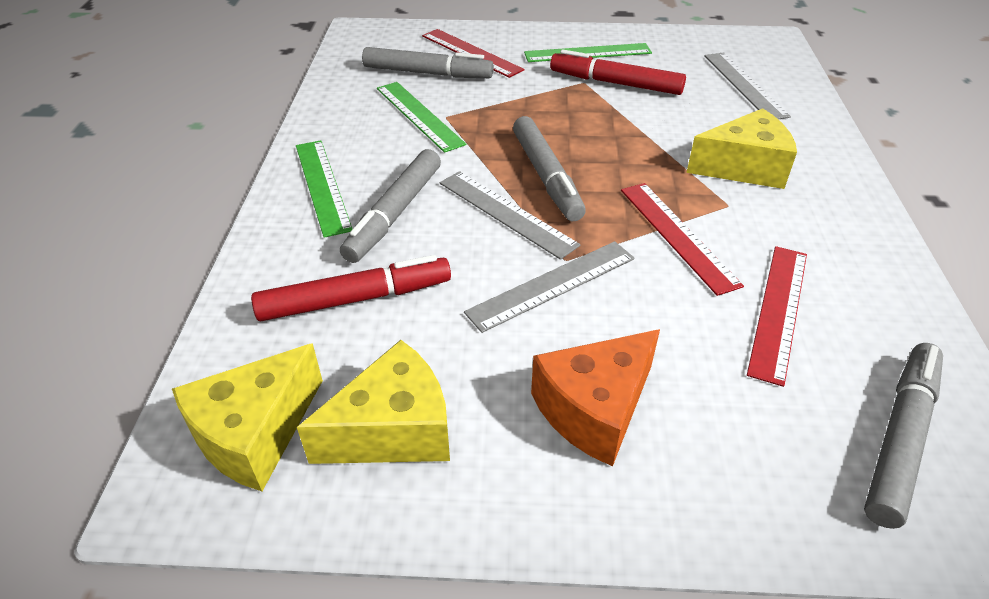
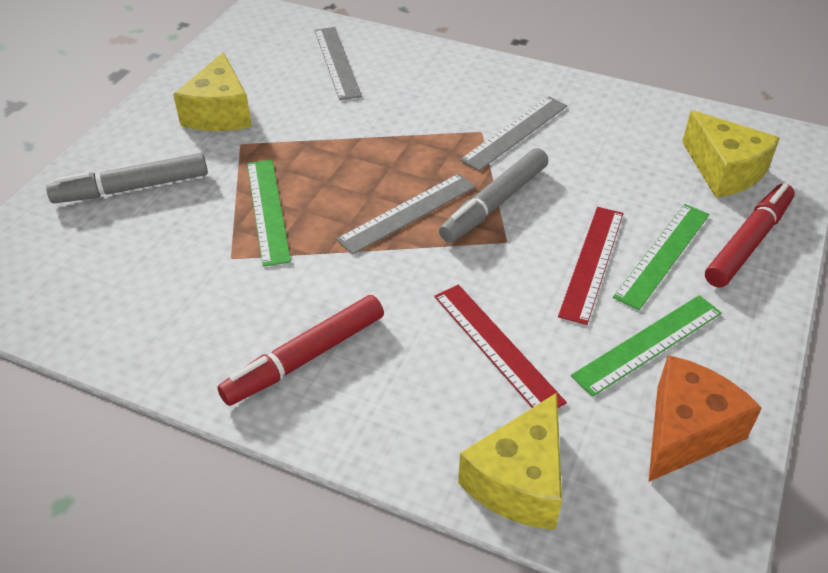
grey marker: 4 -> 2
red ruler: 3 -> 2

